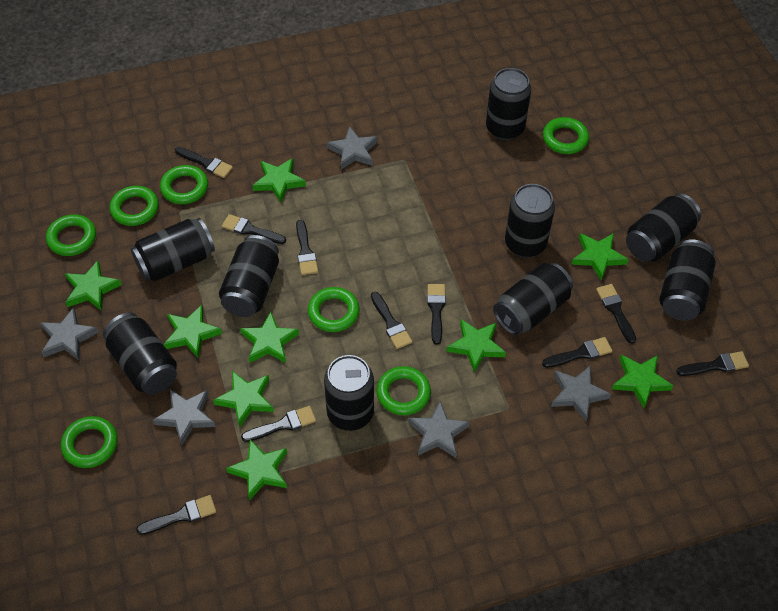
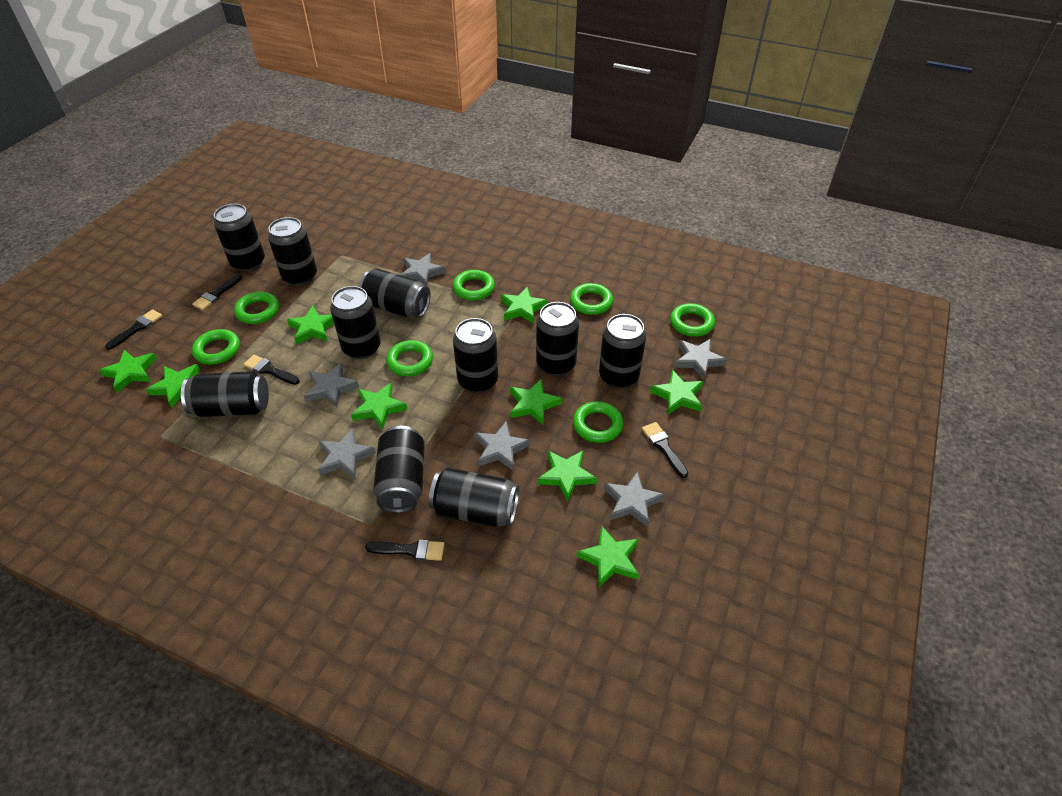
black brush: 10 -> 5
black can: 9 -> 10
grey star: 5 -> 6

